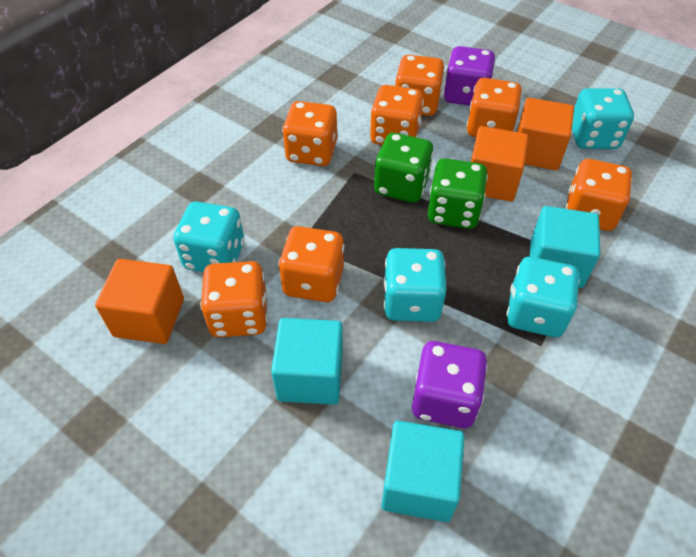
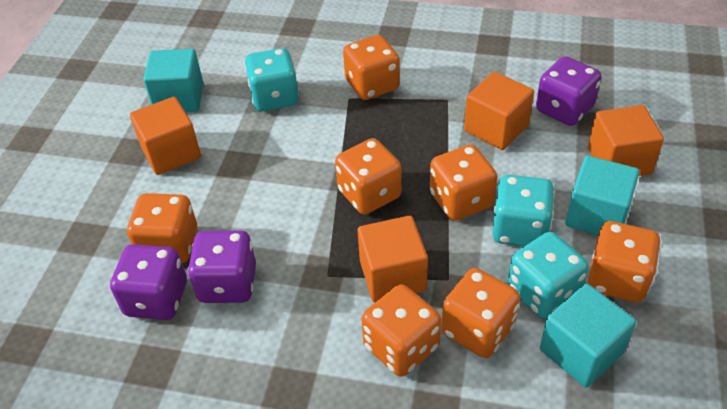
green dice: 2 -> 0
orange cube: 3 -> 4
purple dice: 2 -> 3
turquoise dice: 4 -> 3

